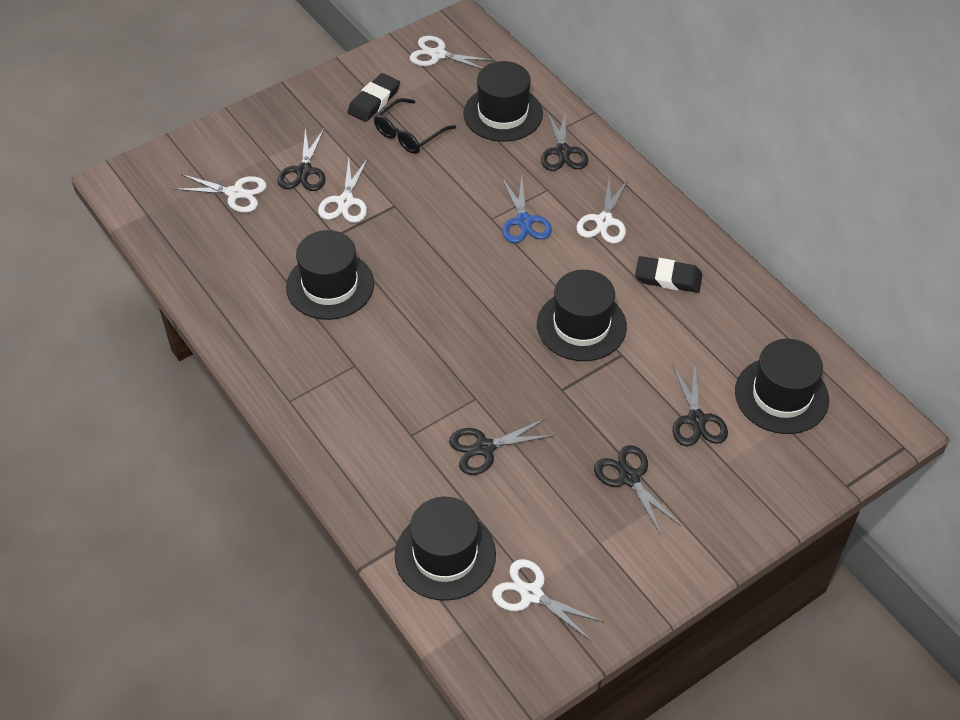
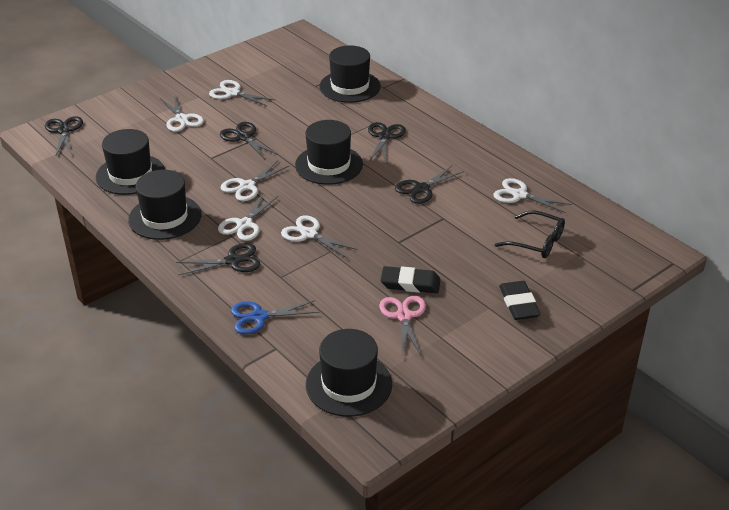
pink scissors: 0 -> 1
white scissors: 5 -> 6

